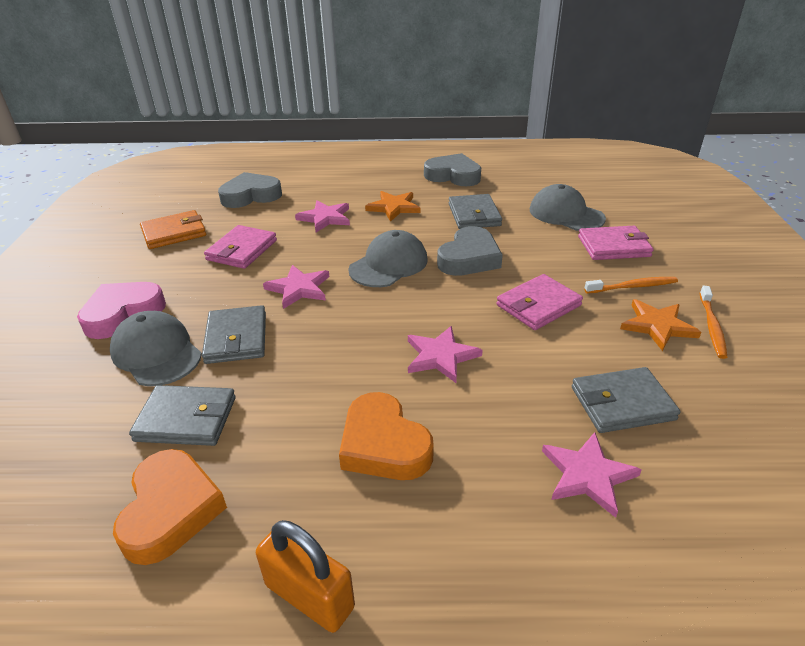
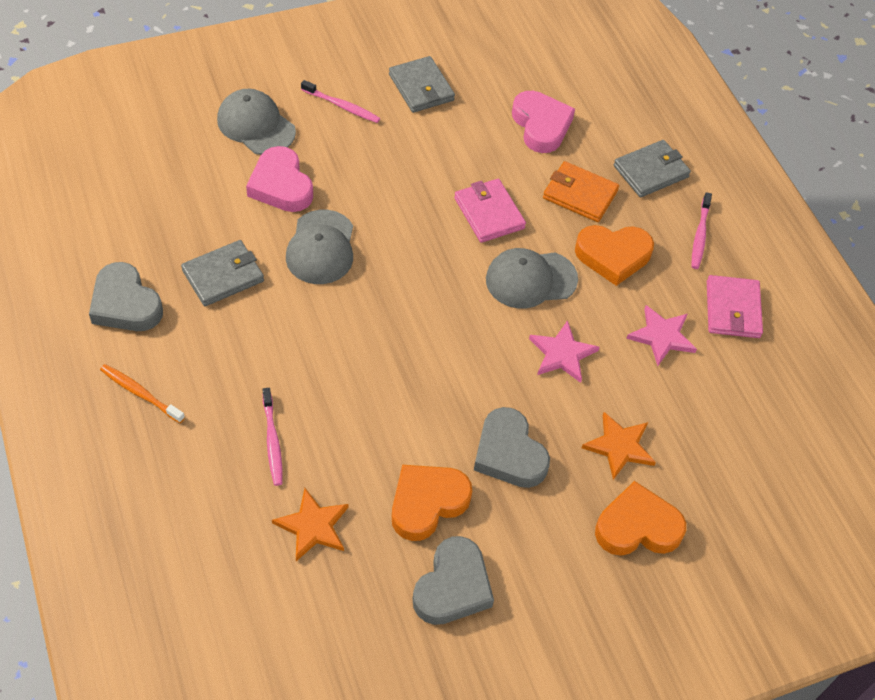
grey wallet: 4 -> 3
orange heart: 2 -> 3
orange padlock: 1 -> 0
orange toothbrush: 2 -> 1
pink heart: 1 -> 2
pink star: 4 -> 2
pink toothbrush: 0 -> 3
pink wallet: 3 -> 2

